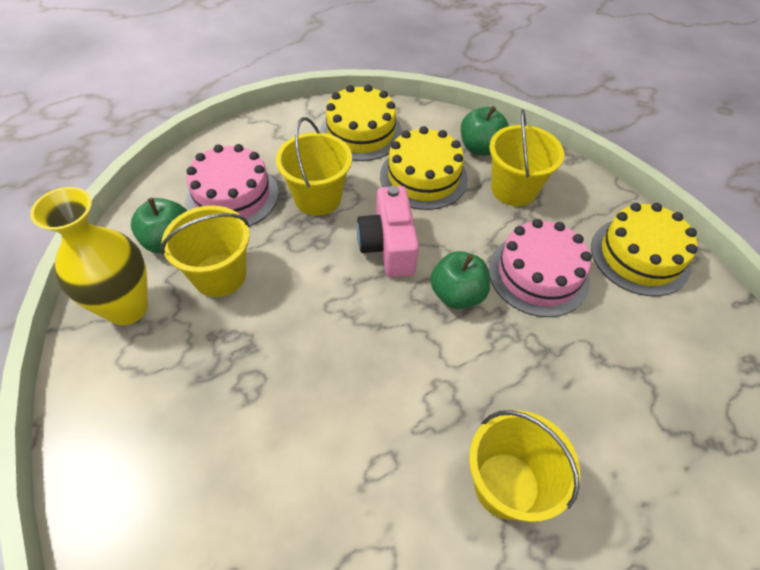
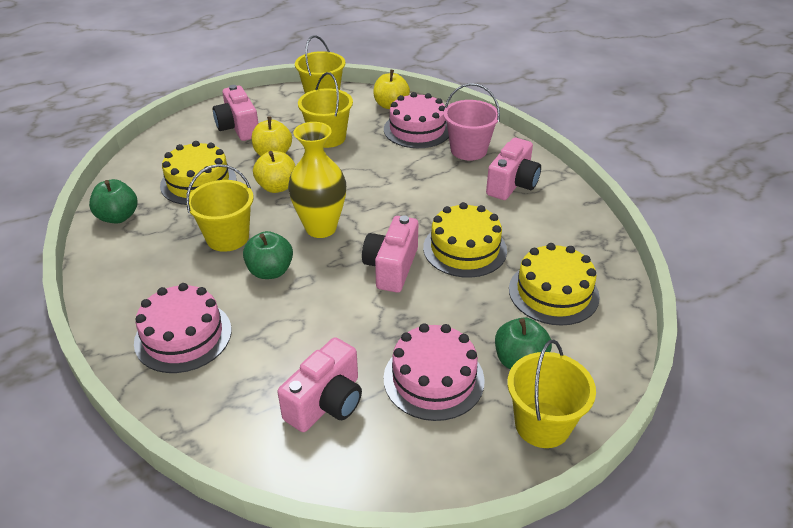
pink bucket: 0 -> 1
pink cake: 2 -> 3
pink camera: 1 -> 4
yellow apple: 0 -> 3

